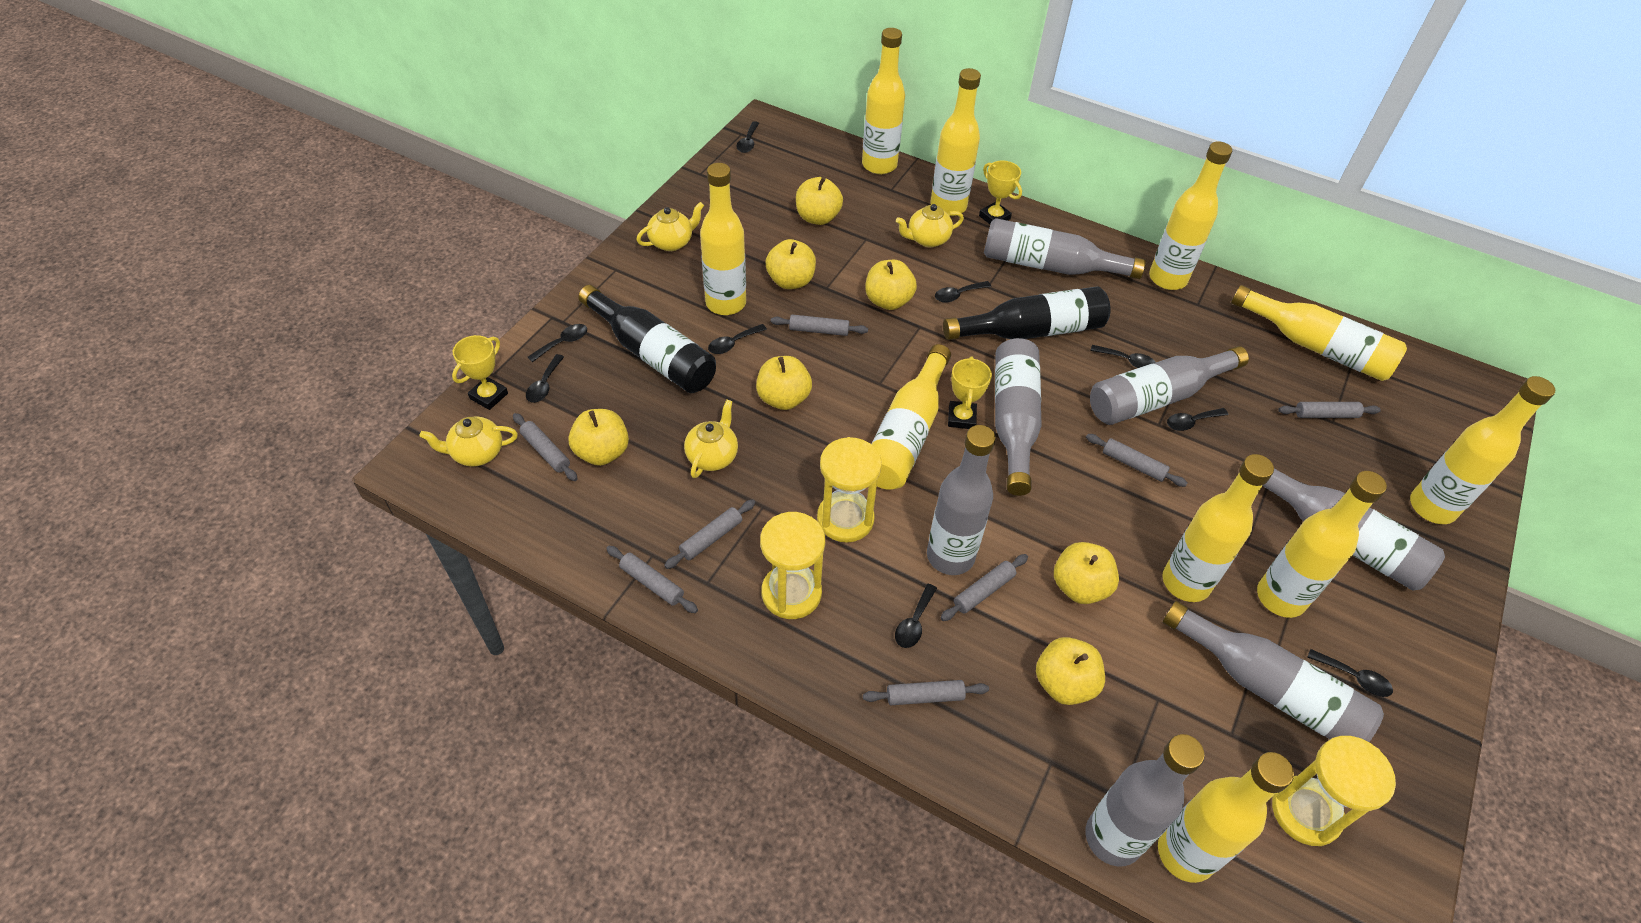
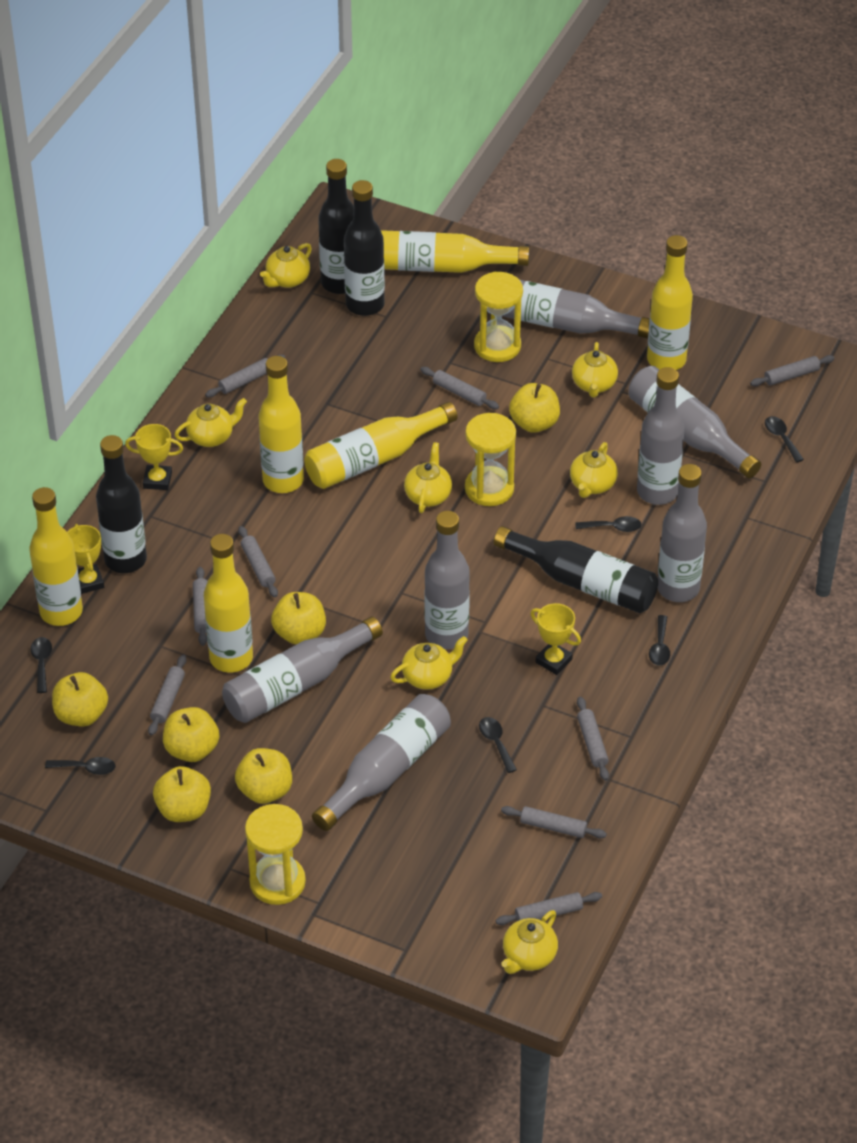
black bottle: 2 -> 4
black spoon: 9 -> 6
grey rolling pin: 8 -> 9
yellow apple: 7 -> 6
yellow bottle: 10 -> 6
yellow teapot: 4 -> 7

